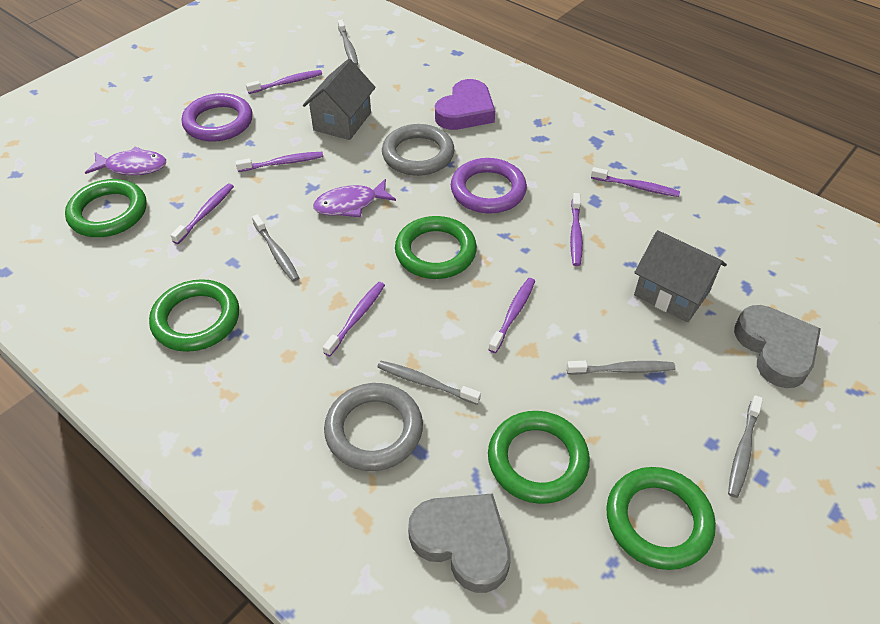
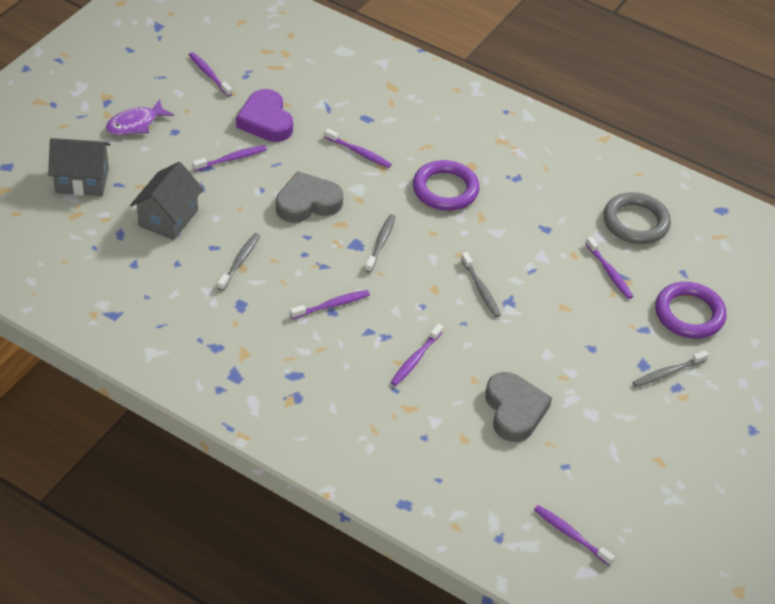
green ring: 5 -> 0
grey ring: 2 -> 1
grey toothbrush: 5 -> 4
purple fish: 2 -> 1

